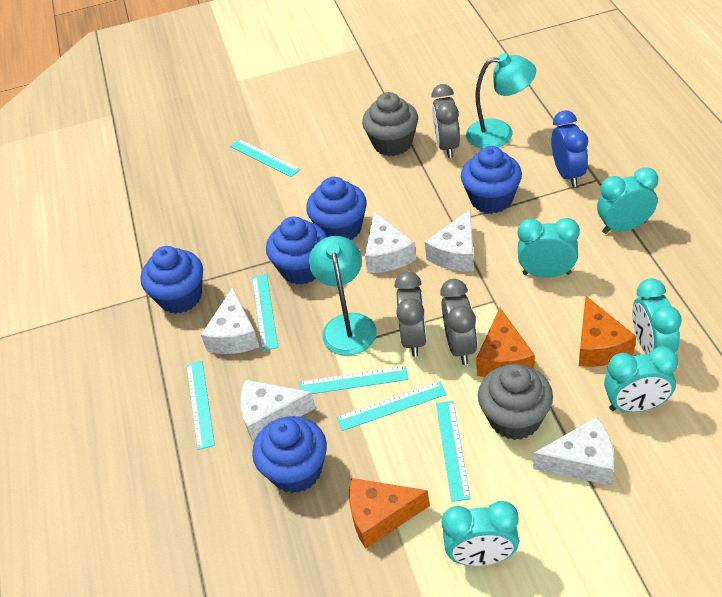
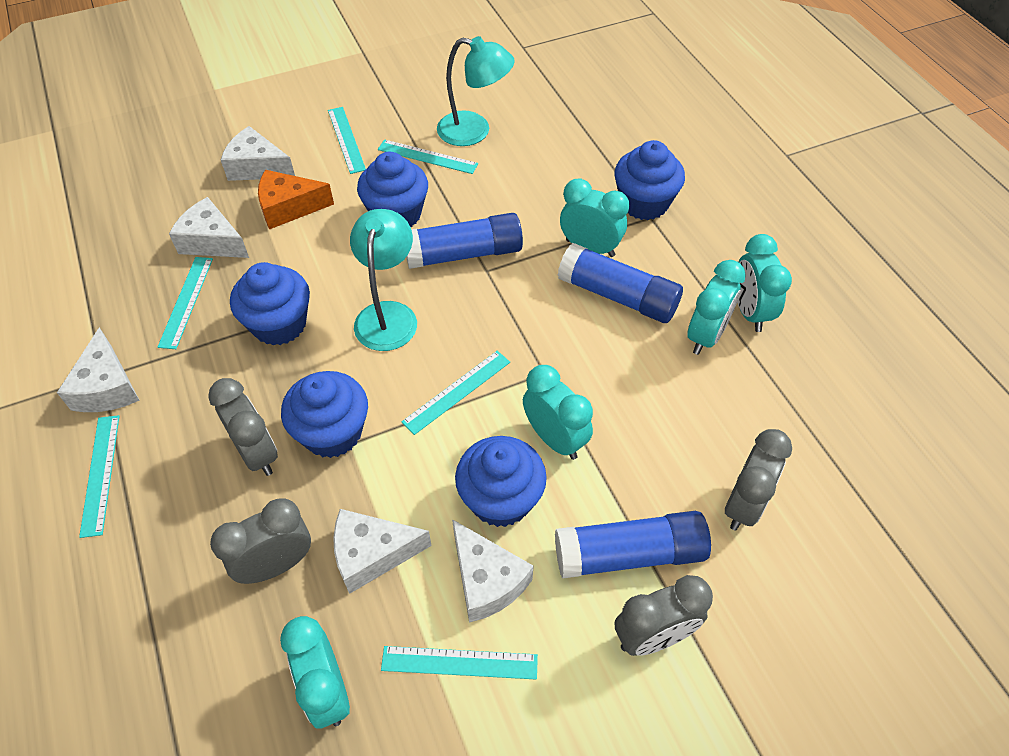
blue clock: 1 -> 0
blue glue stick: 0 -> 3
grey clock: 3 -> 4
grey cupcake: 2 -> 0
orange cheese: 3 -> 1

